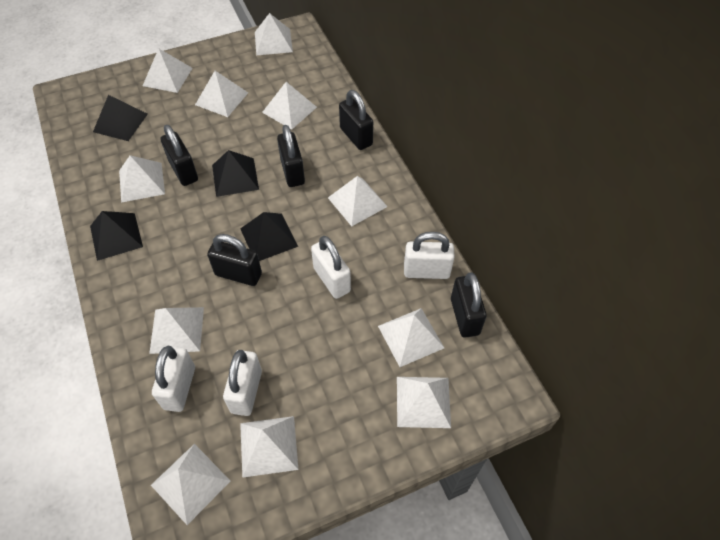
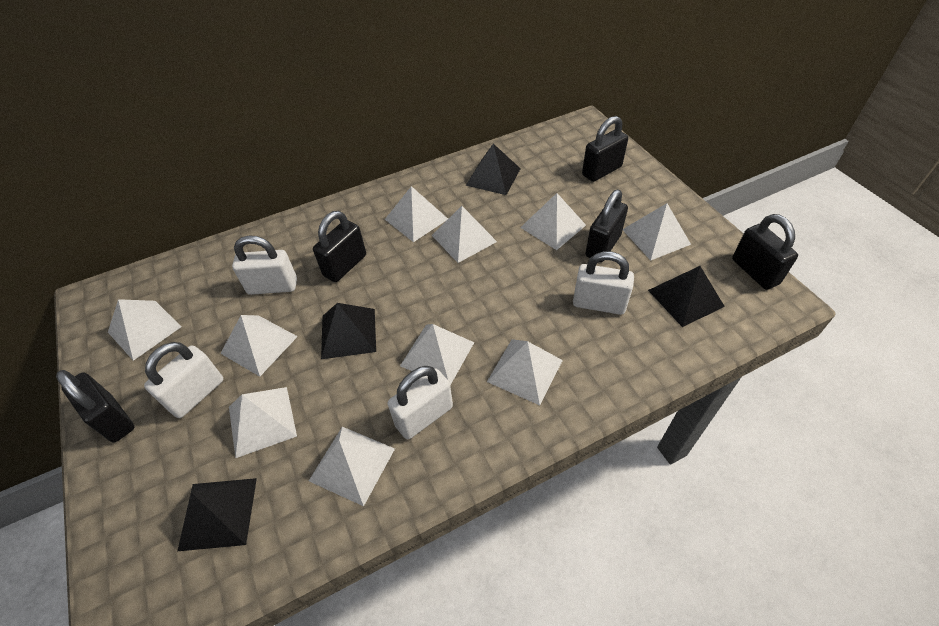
white pyramid: 11 -> 10

